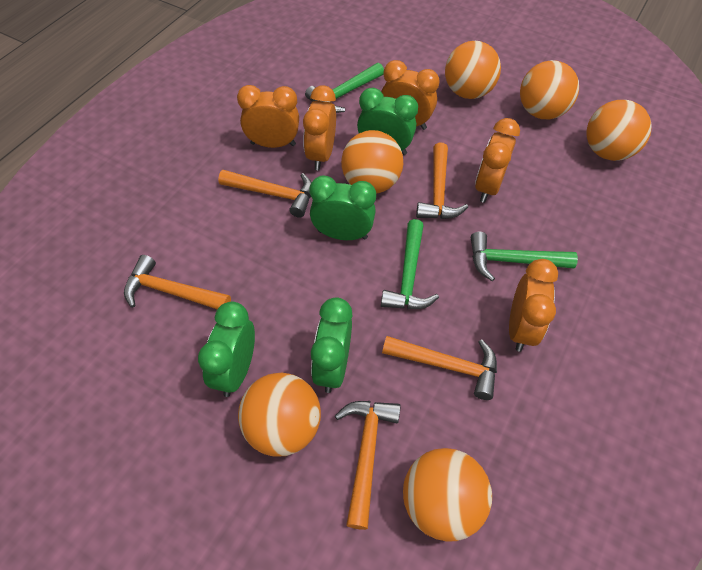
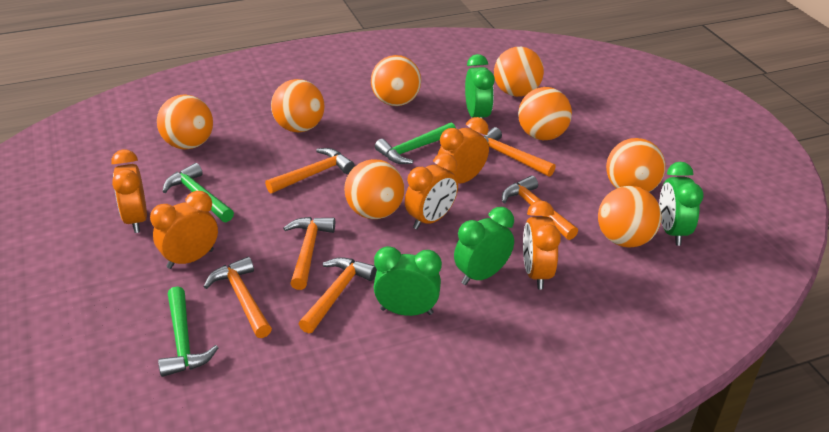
orange ball: 6 -> 8
orange hammer: 5 -> 6

